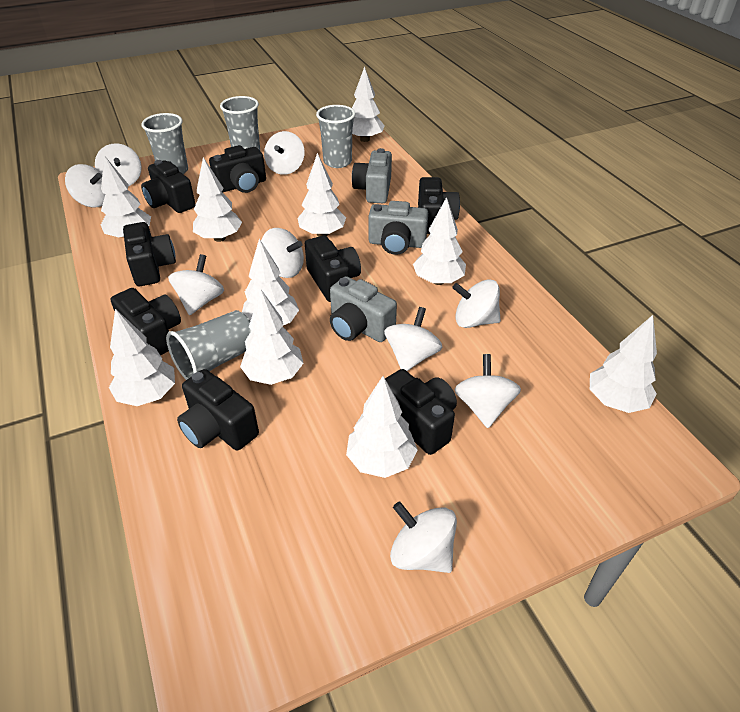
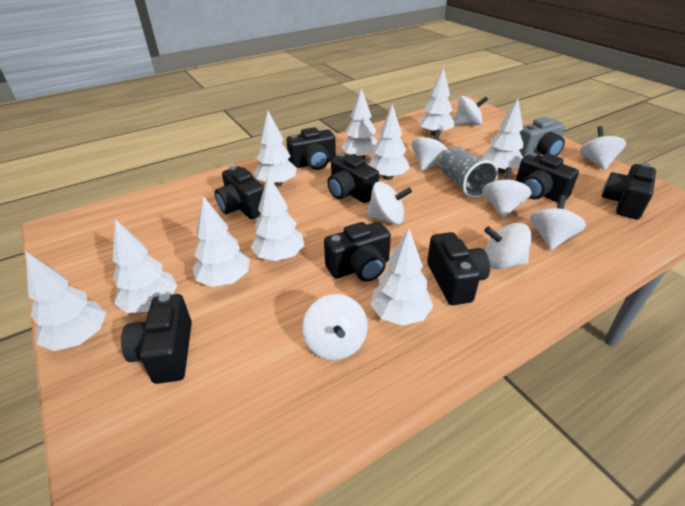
grey camera: 3 -> 1
grey cup: 4 -> 1
white spinning top: 9 -> 8

